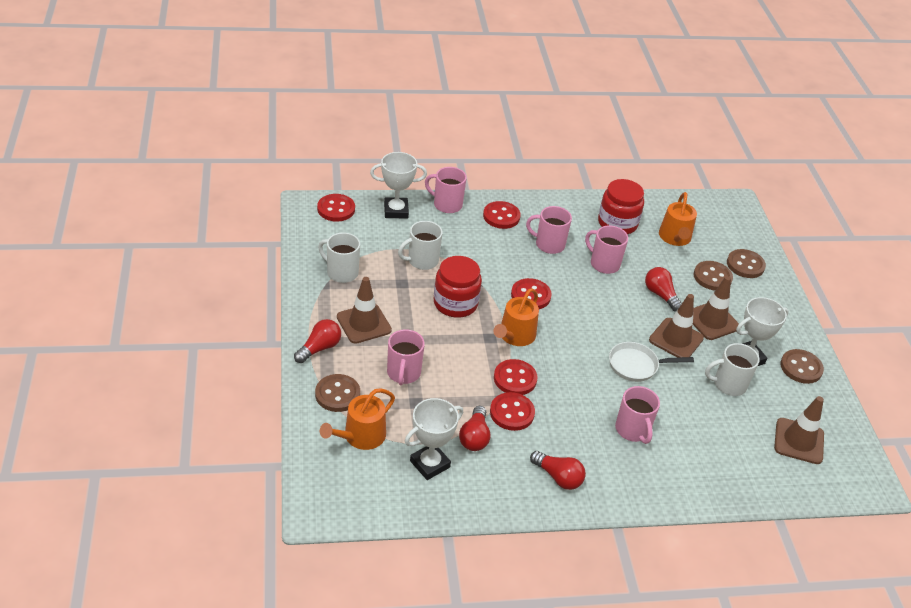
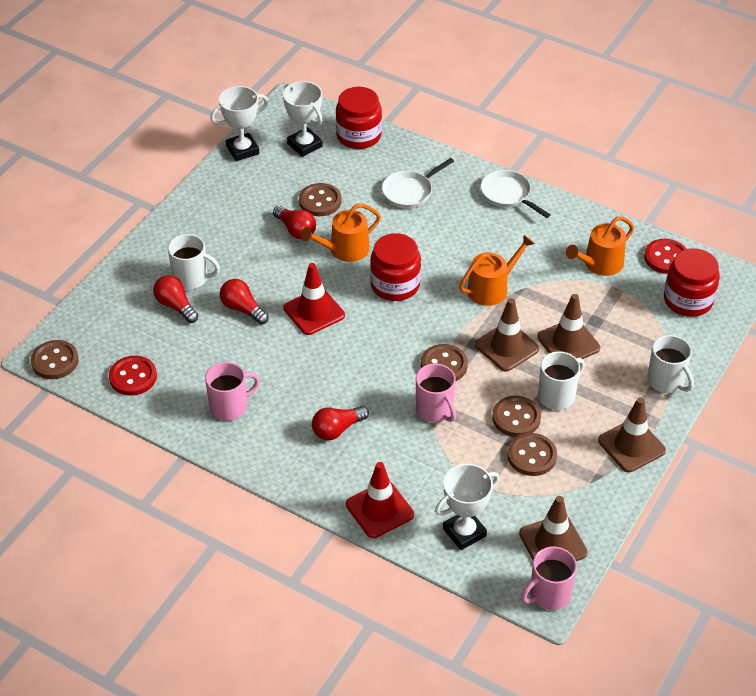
brown button: 4 -> 5
pink mug: 5 -> 3
red button: 5 -> 2
red jar: 2 -> 3
red traffic cone: 0 -> 2
white pan: 1 -> 2

